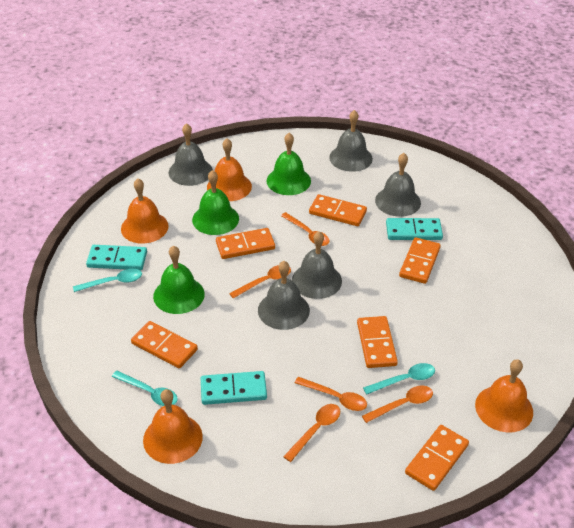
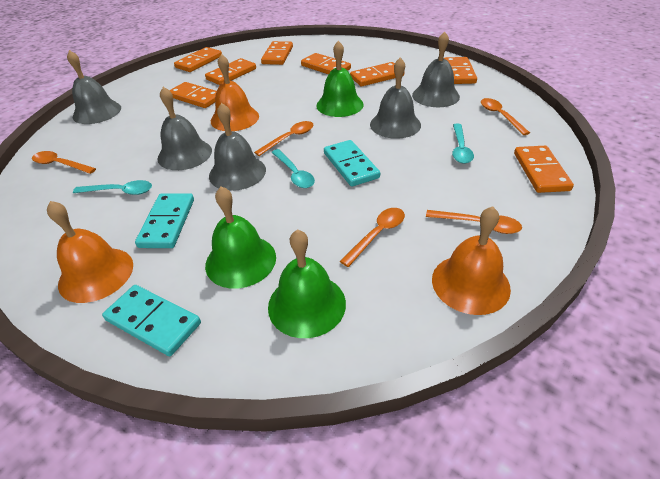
orange bell: 4 -> 3
orange domino: 6 -> 8

